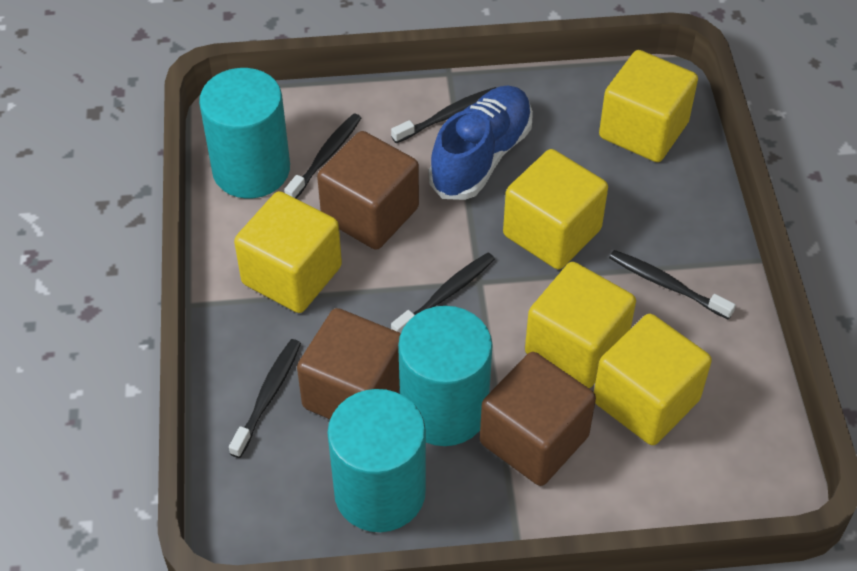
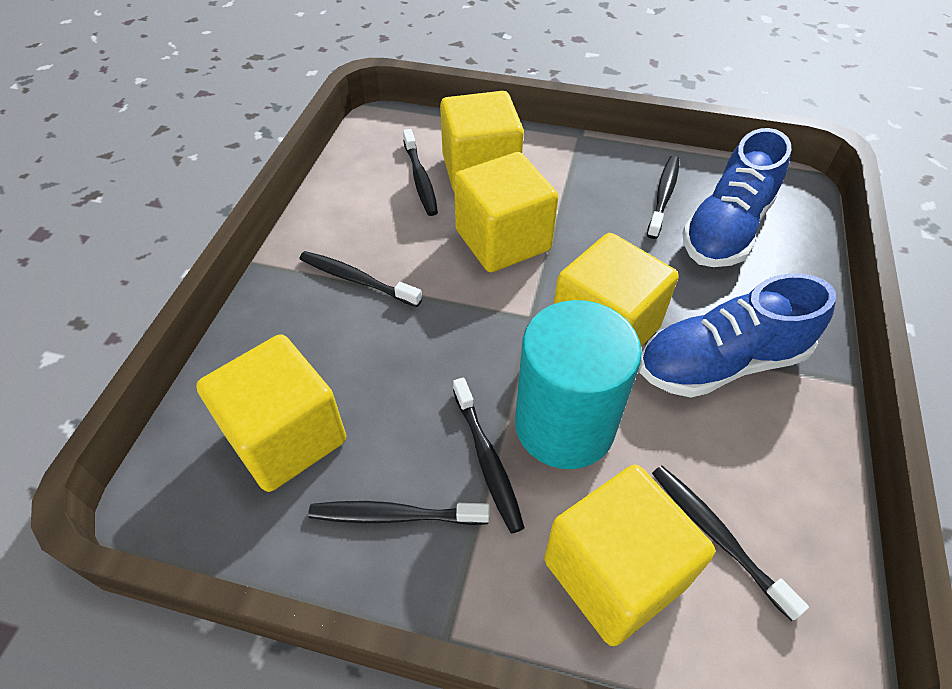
black toothbrush: 5 -> 6
blue shoe: 1 -> 2
brown cube: 3 -> 0
turquoise cylinder: 3 -> 1

